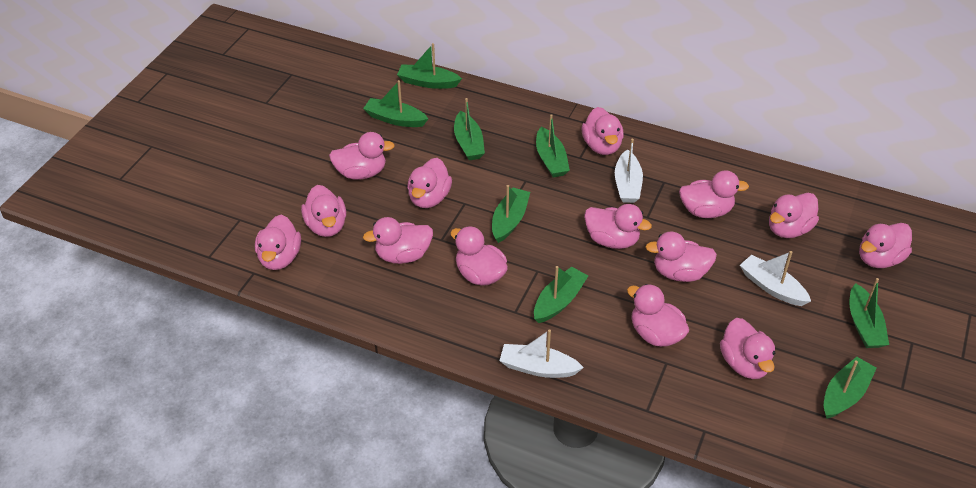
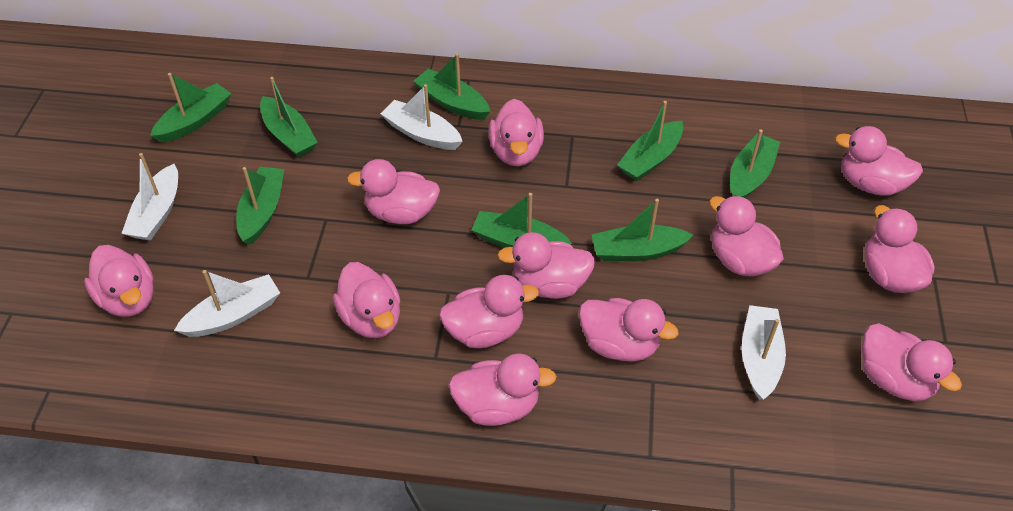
pink duck: 14 -> 12
white boat: 3 -> 4

